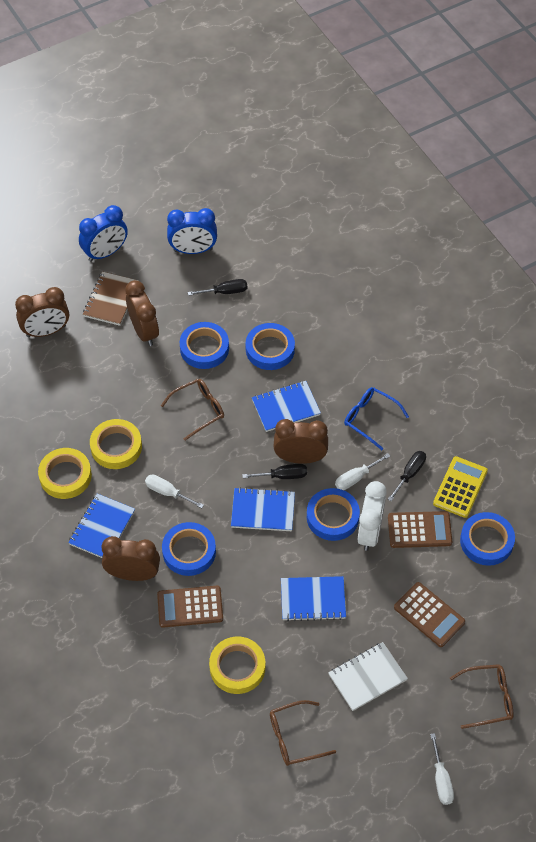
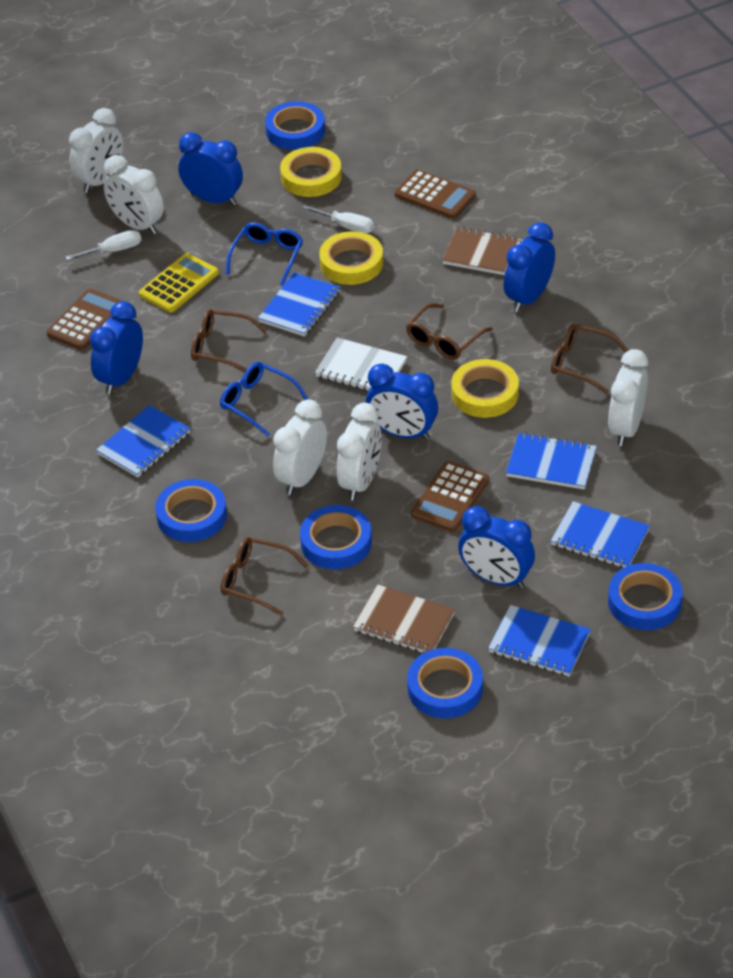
black screwdriver: 3 -> 0
blue clock: 2 -> 5
blue glasses: 1 -> 2
blue notebook: 4 -> 5
brown clock: 4 -> 0
brown glasses: 3 -> 4
brown notebook: 1 -> 2
white clock: 1 -> 5
white screwdriver: 3 -> 2

